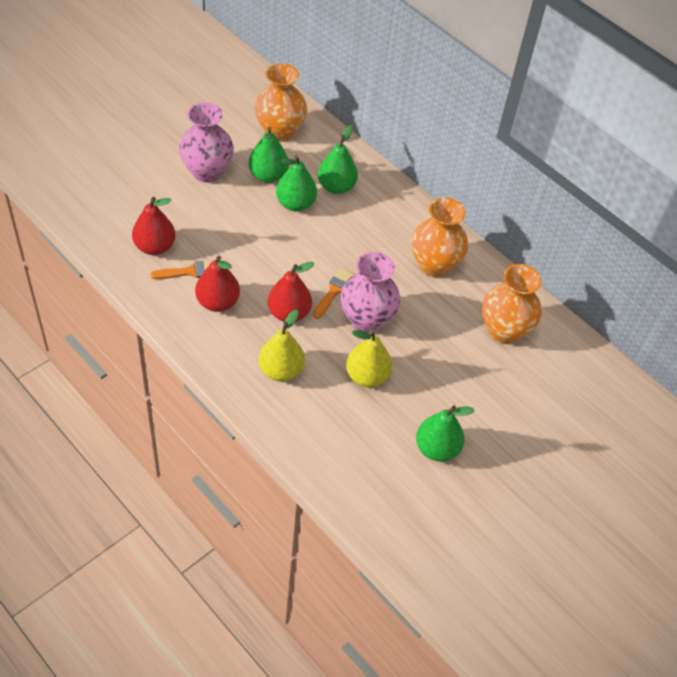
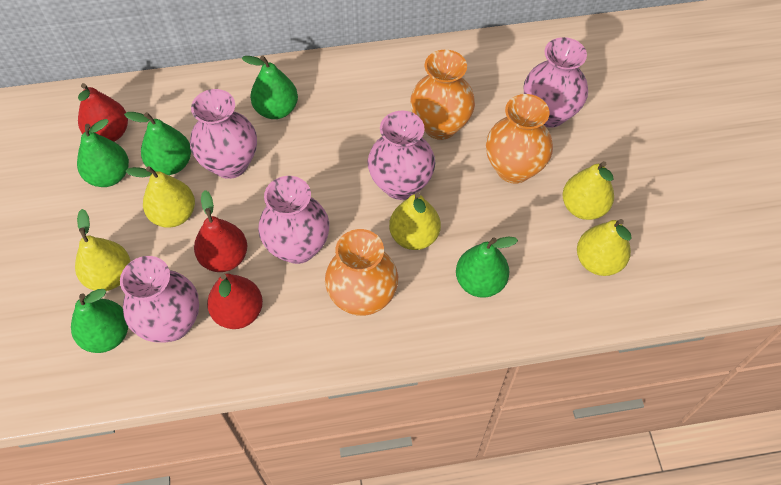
green pear: 4 -> 5
orange brush: 2 -> 0
pink vase: 2 -> 5
yellow pear: 2 -> 5

